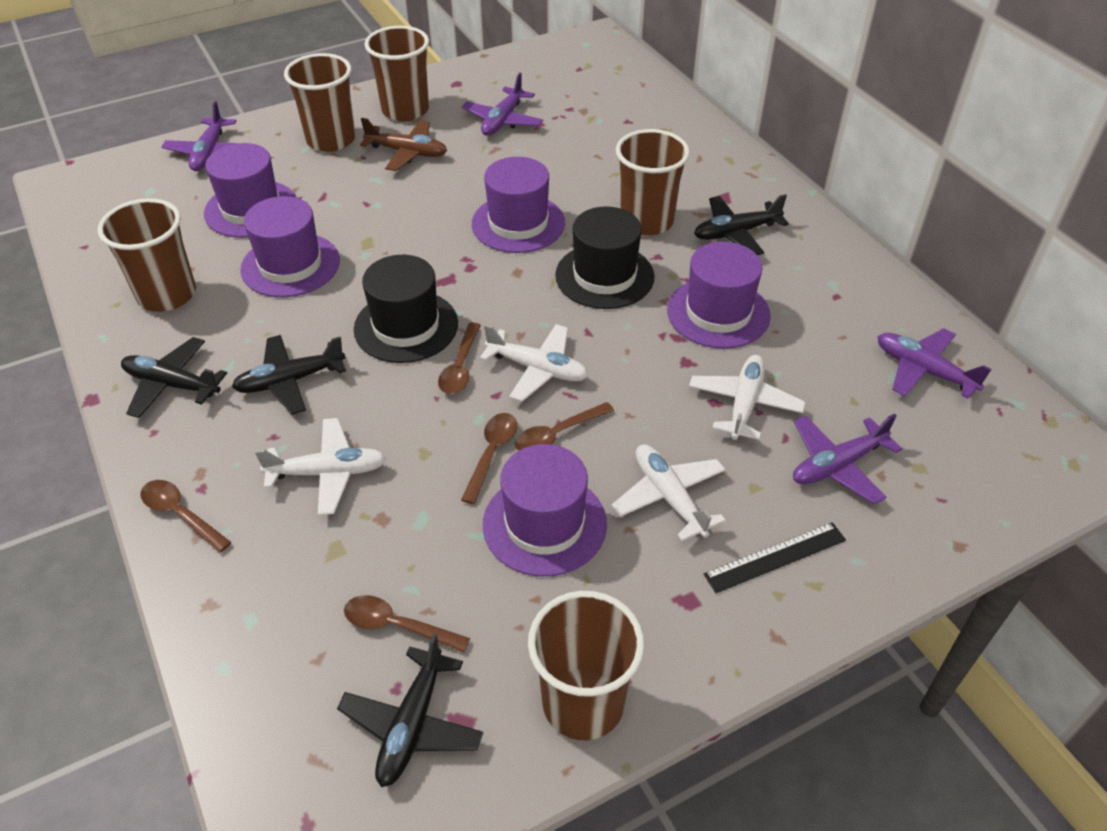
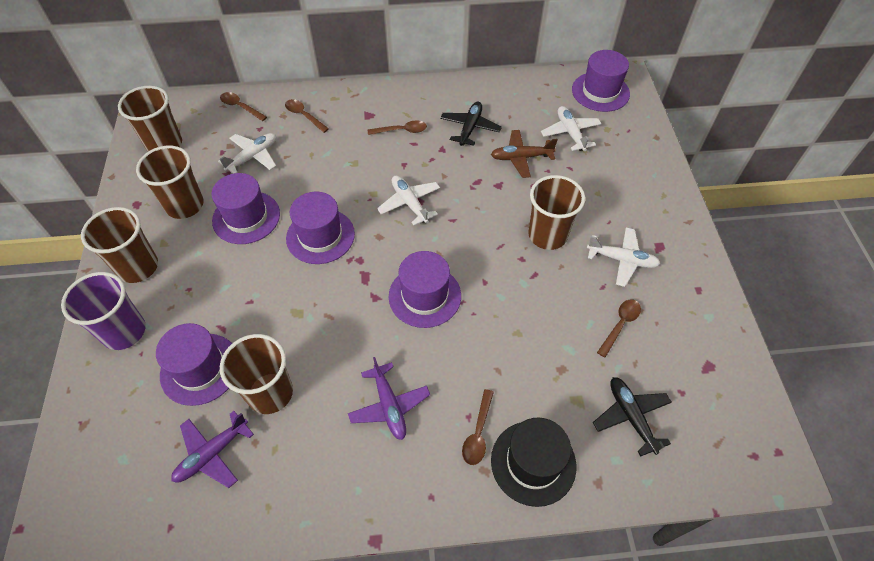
black hat: 2 -> 1
black plane: 4 -> 2
black ruler: 1 -> 0
purple cup: 0 -> 1
purple plane: 4 -> 2

